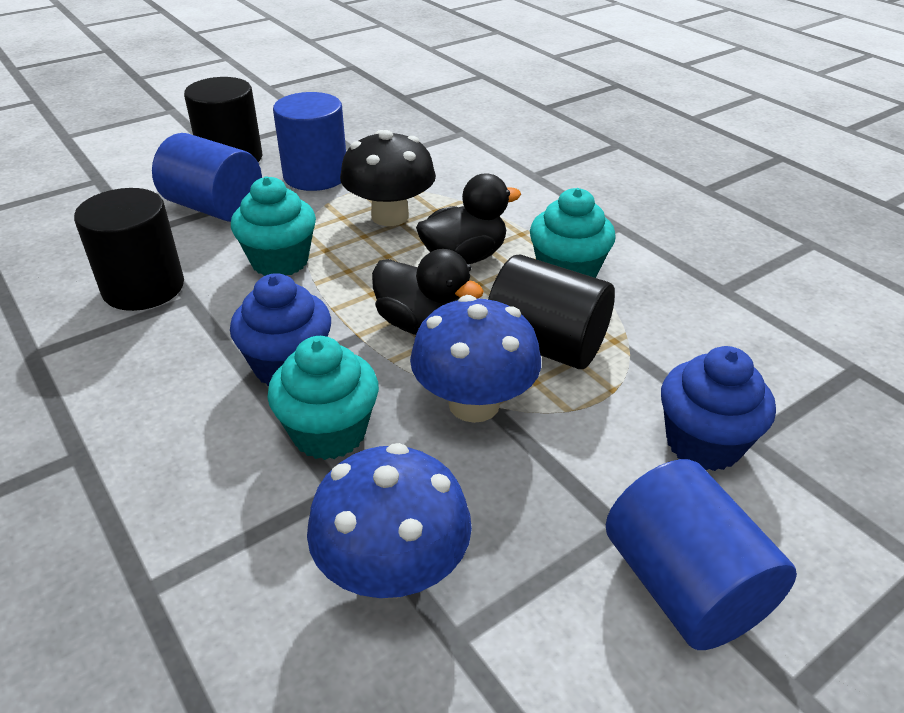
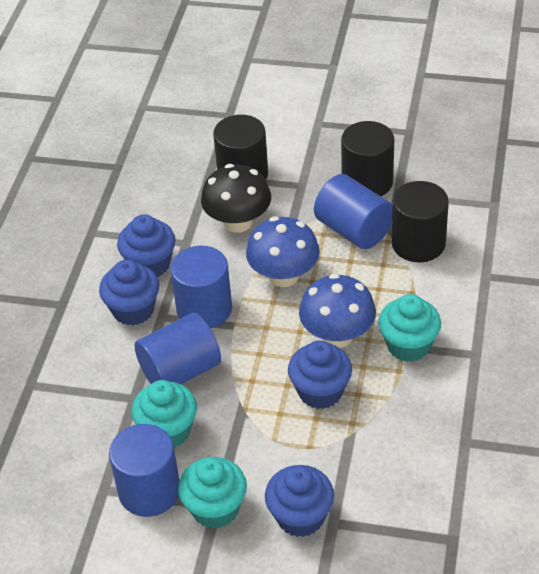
black duck: 2 -> 0
blue cupcake: 2 -> 4
blue cylinder: 3 -> 4

